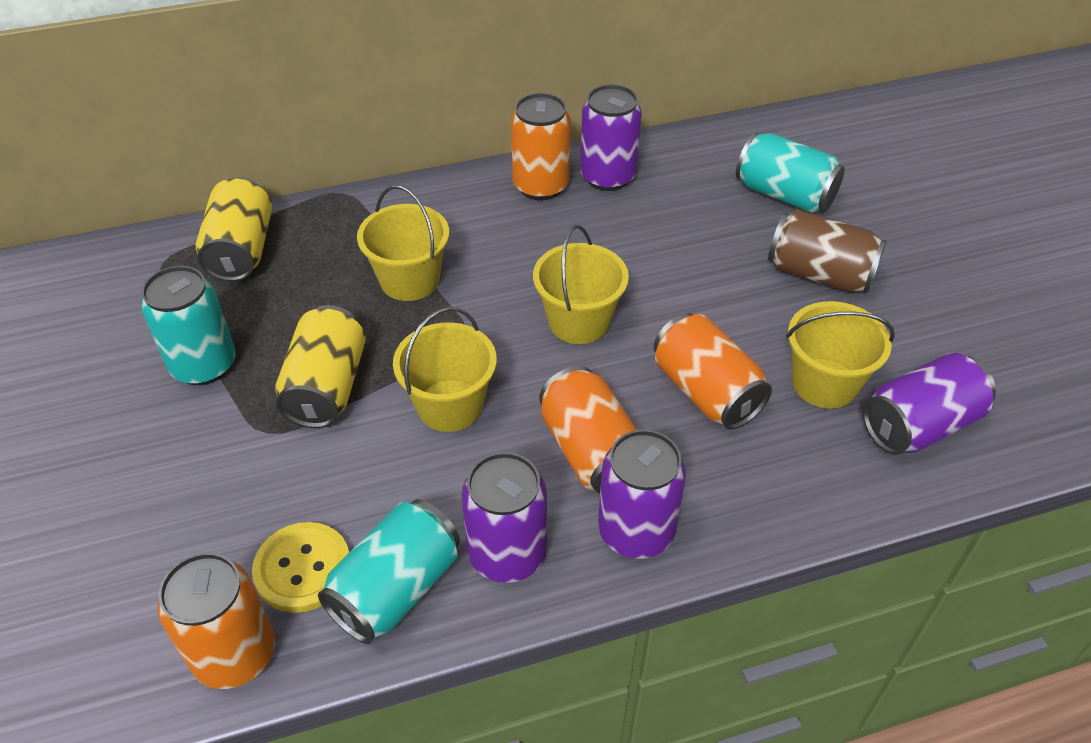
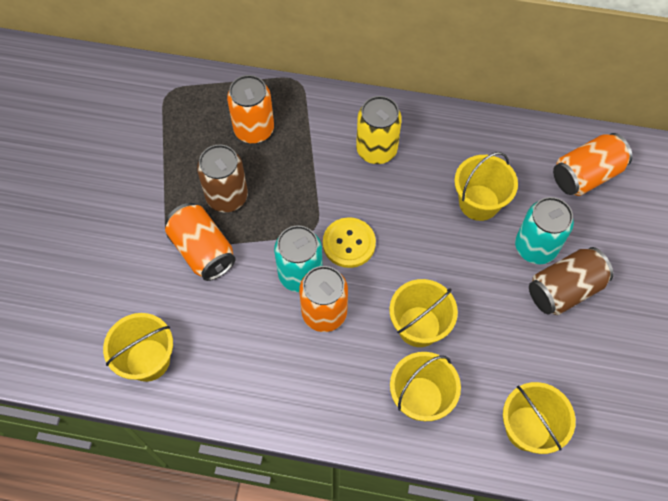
brown can: 1 -> 2
purple can: 4 -> 0
turquoise can: 3 -> 2
yellow bucket: 4 -> 5
yellow can: 2 -> 1

